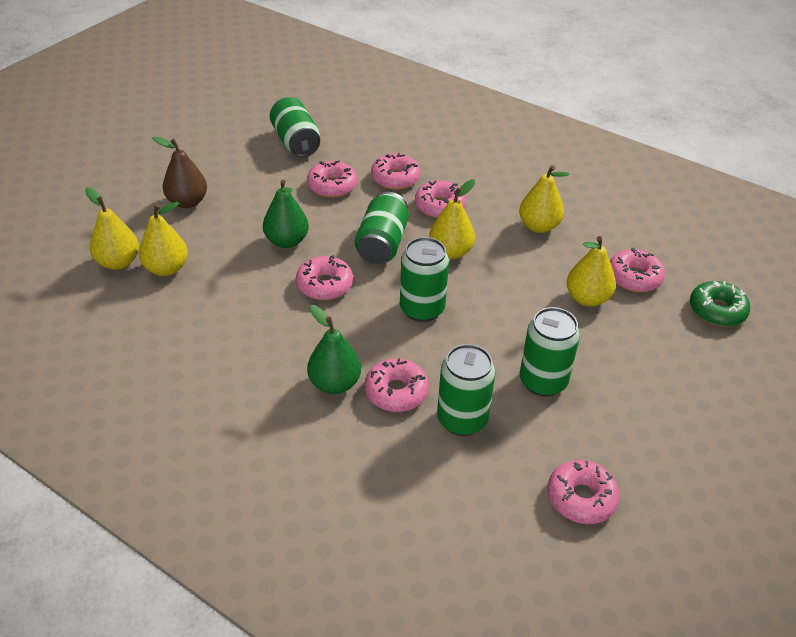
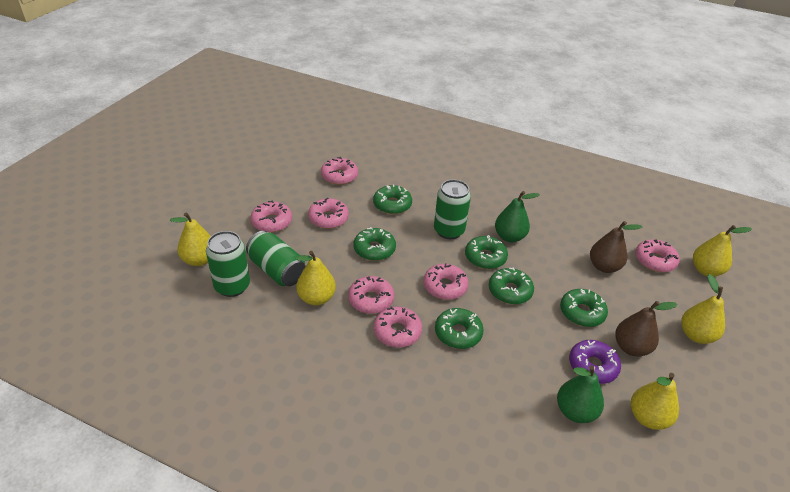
brown pear: 1 -> 2
green can: 5 -> 3
green donut: 1 -> 6
purple donut: 0 -> 1

